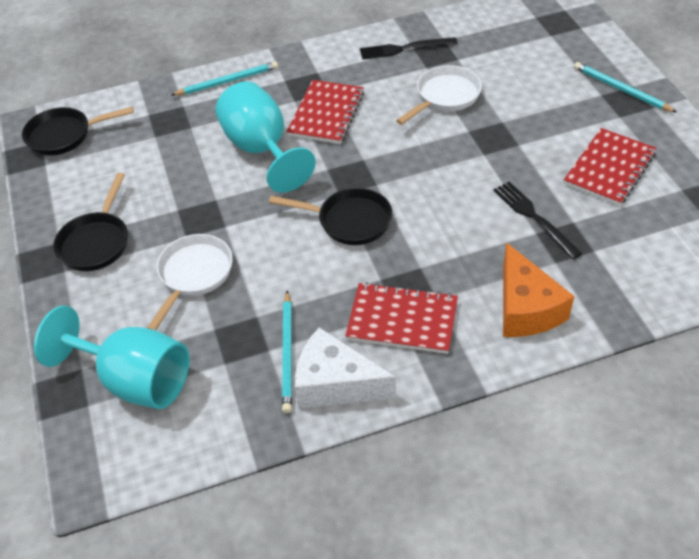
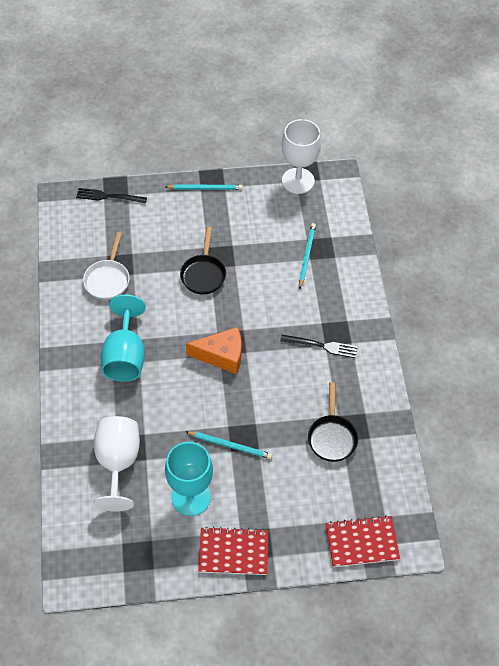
black pan: 3 -> 2
red notebook: 3 -> 2
white cheese: 1 -> 0
white goblet: 0 -> 2
white pan: 2 -> 1

